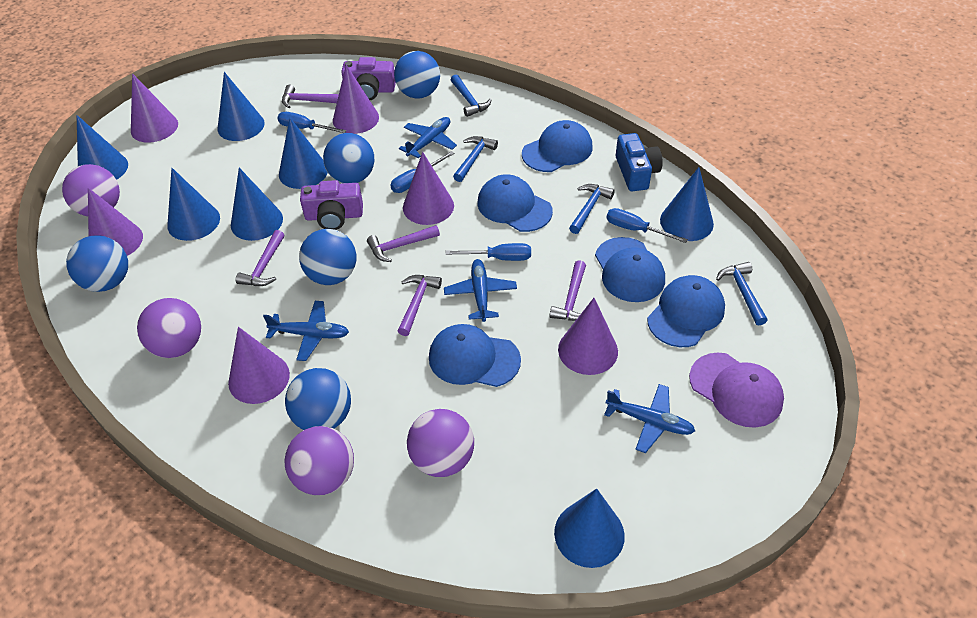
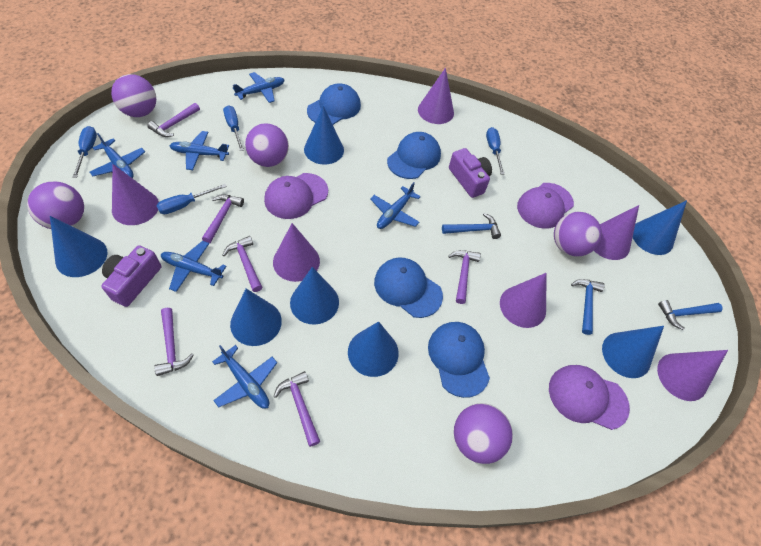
blue ball: 5 -> 0
blue camera: 1 -> 0
blue cap: 5 -> 4
blue hammer: 4 -> 3
blue plane: 4 -> 6
purple ball: 4 -> 5
purple cap: 1 -> 3
purple hammer: 5 -> 6

